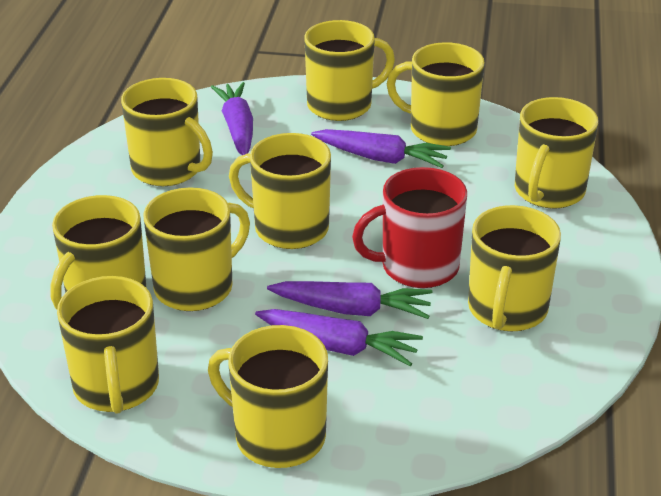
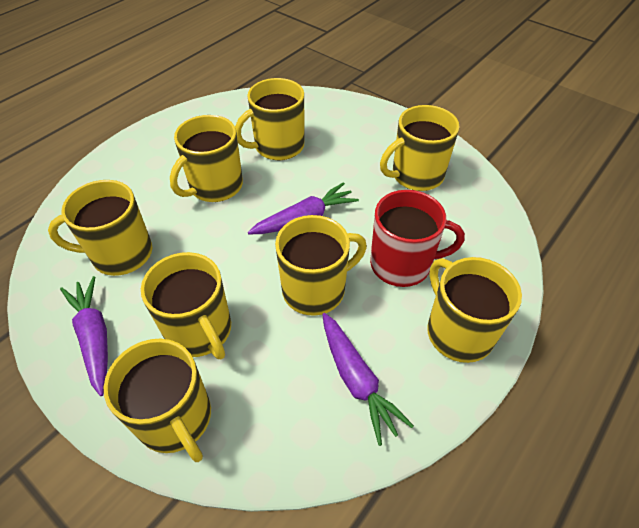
purple carrot: 4 -> 3
yellow mug: 10 -> 8

